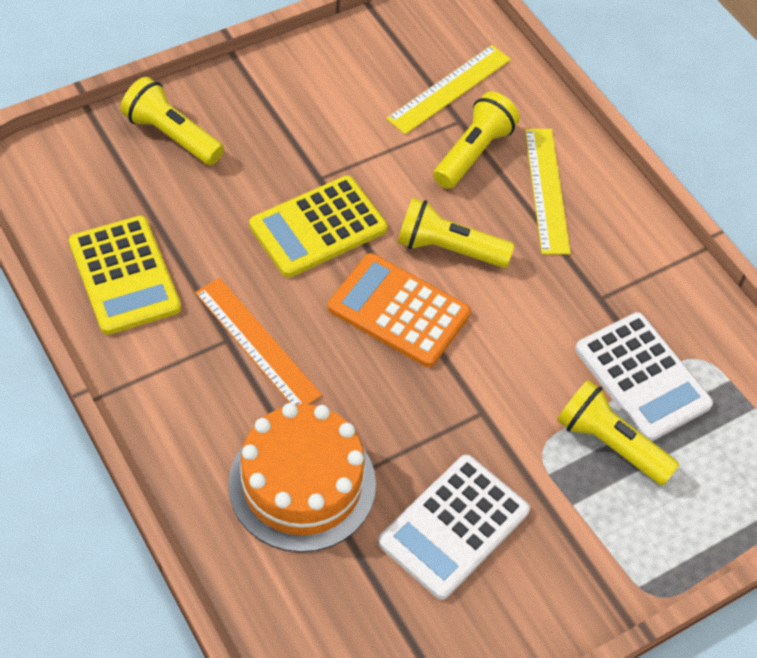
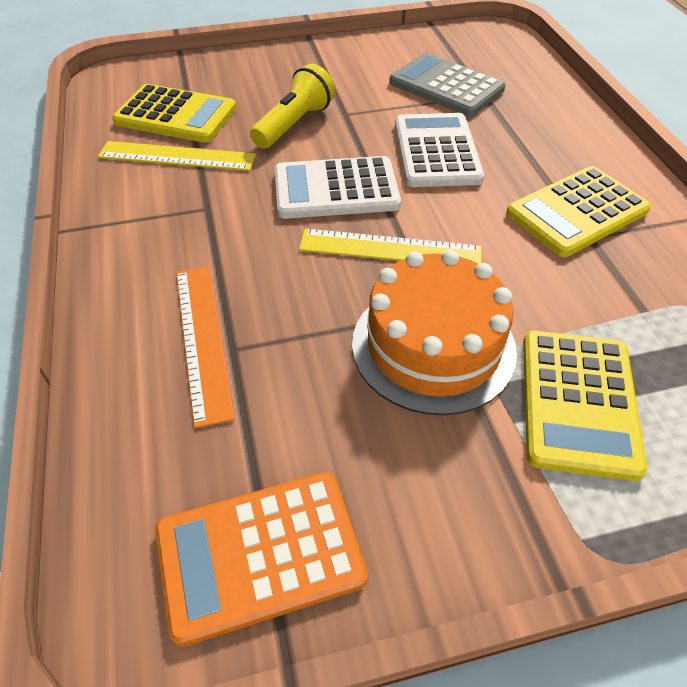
grey calculator: 0 -> 1
yellow calculator: 2 -> 3
yellow flashlight: 4 -> 1

